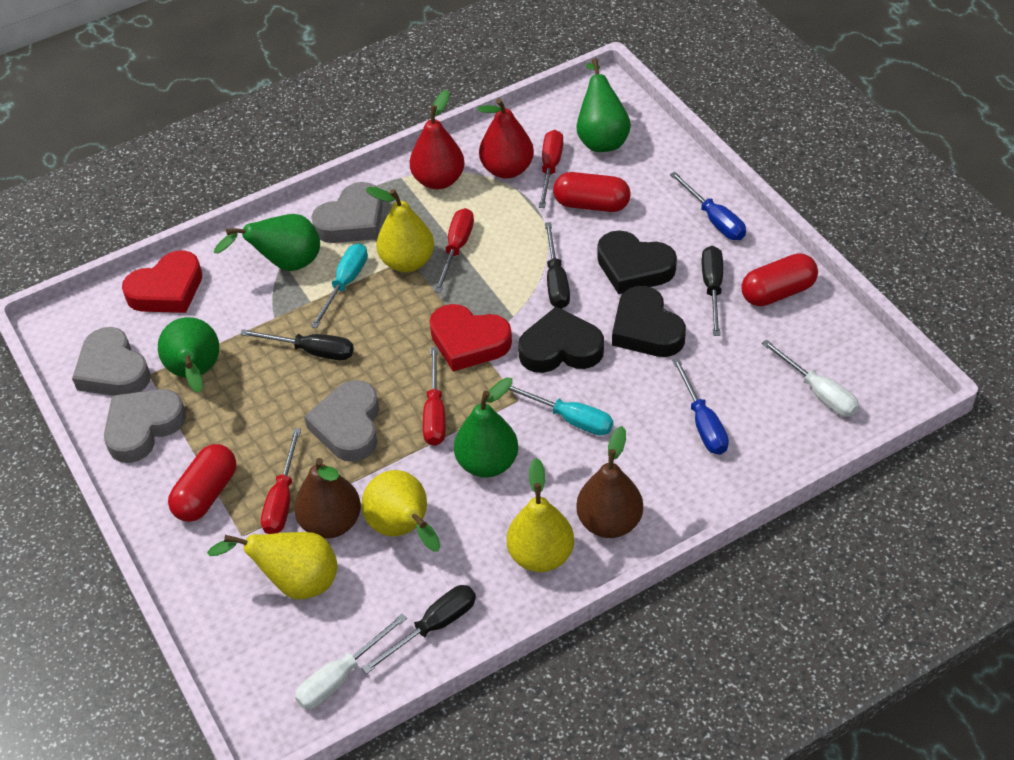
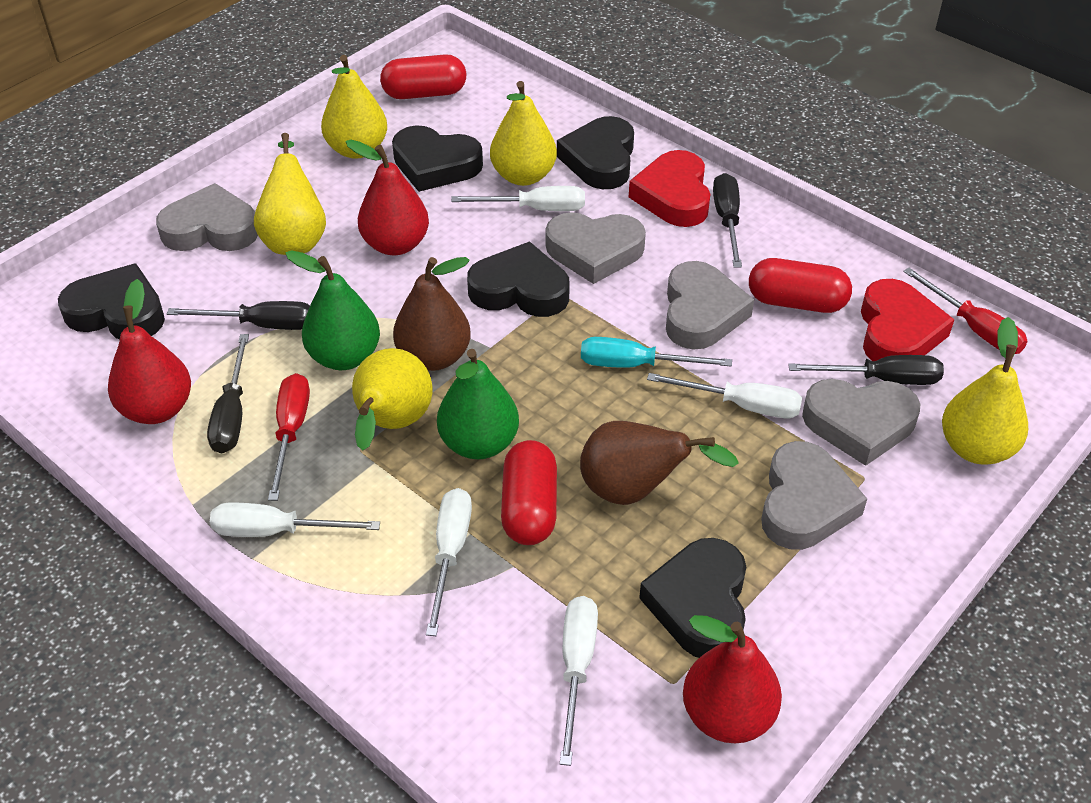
black heart: 3 -> 5
blue screwdriver: 2 -> 0
green pear: 4 -> 2
grey heart: 4 -> 5
red pear: 2 -> 3
red screwdriver: 4 -> 2
turquoise screwdriver: 2 -> 1
white screwdriver: 2 -> 5
yellow pear: 4 -> 5

